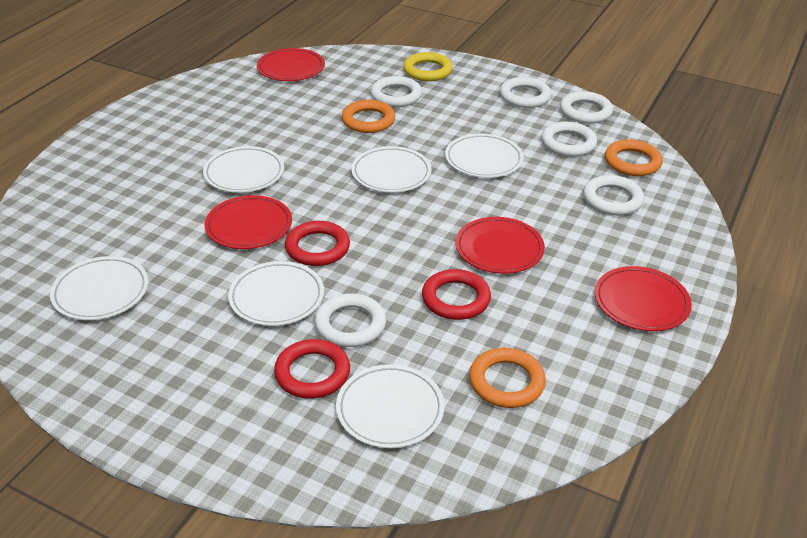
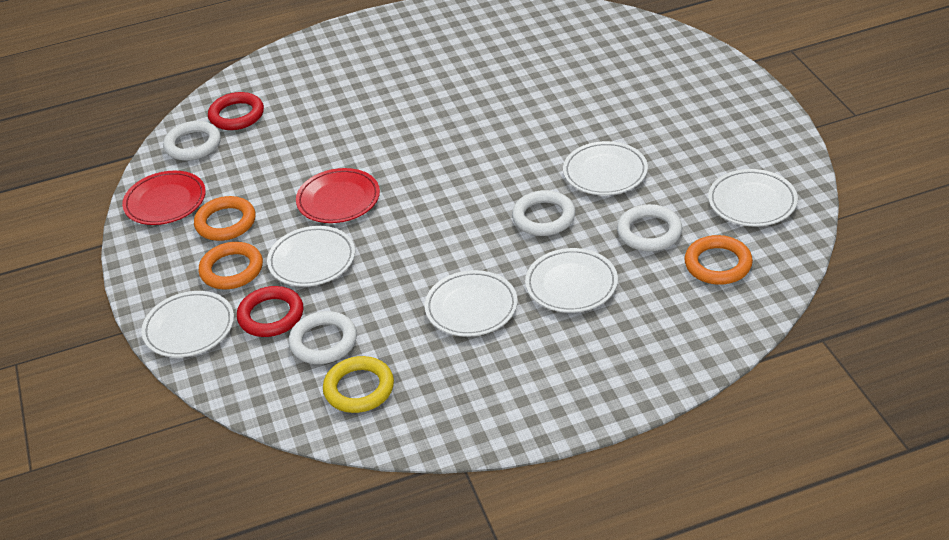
red plate: 4 -> 2
red ring: 3 -> 2
white ring: 6 -> 4

